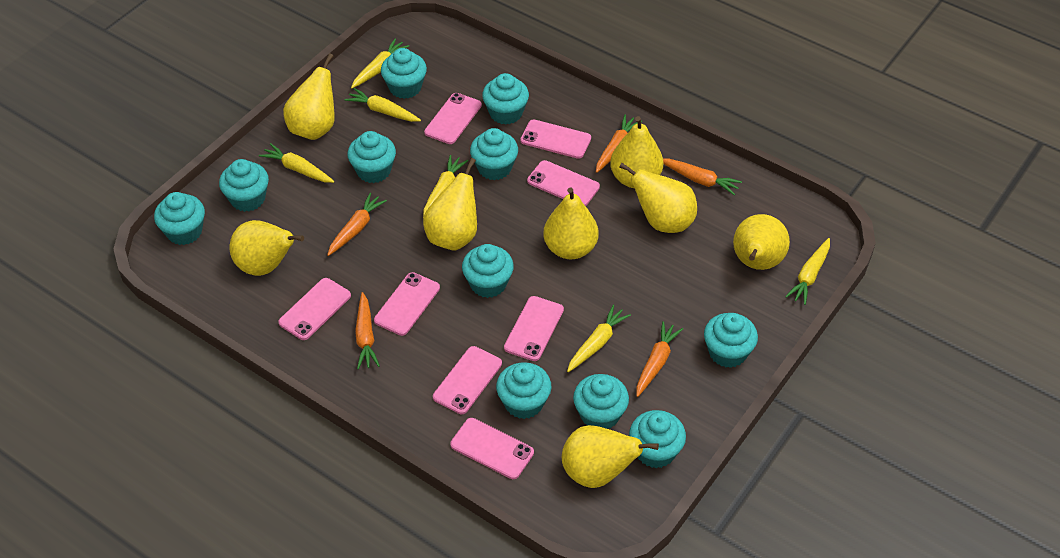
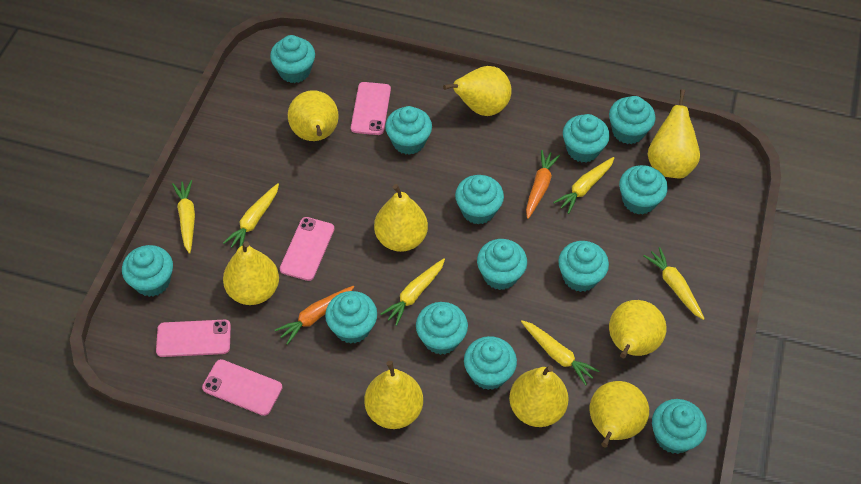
orange carrot: 5 -> 2
pink phone: 8 -> 4
turquoise cupcake: 11 -> 13
yellow pear: 8 -> 9

